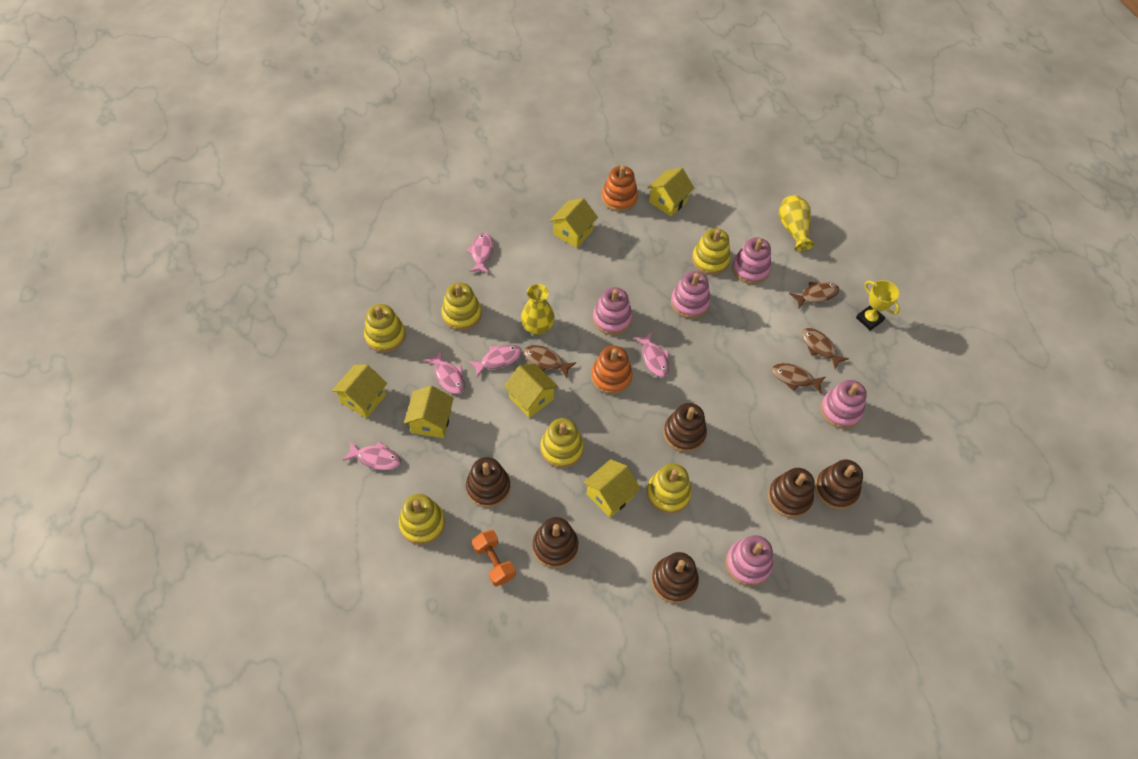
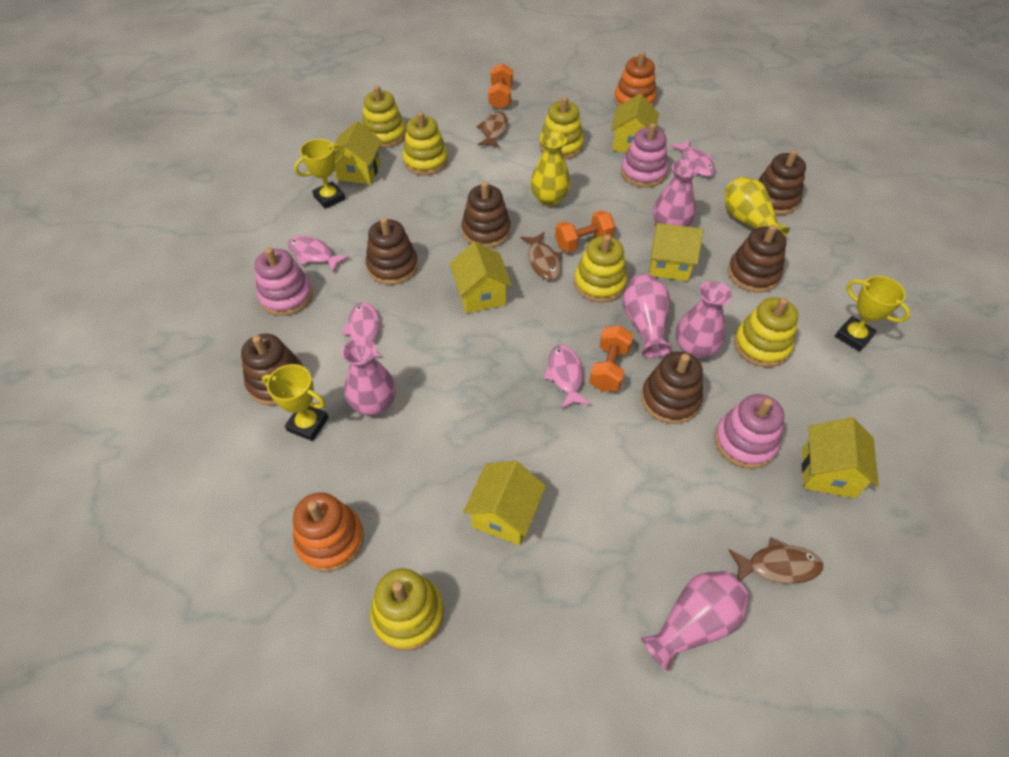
brown fish: 4 -> 3
orange dumbbell: 1 -> 3
pink fish: 5 -> 4
pink stacking toy: 5 -> 3
pink vase: 0 -> 5
yellow trophy: 1 -> 3

